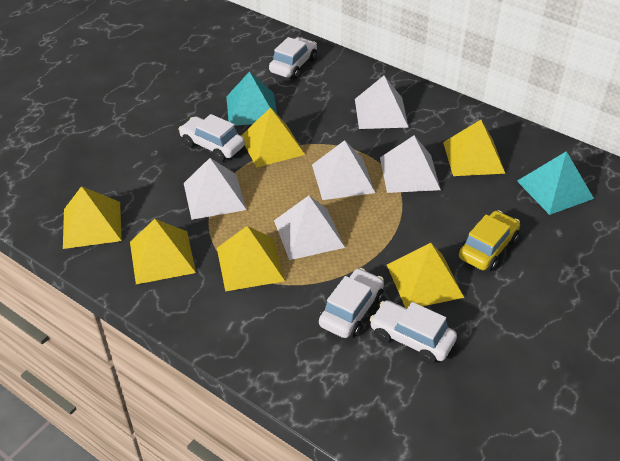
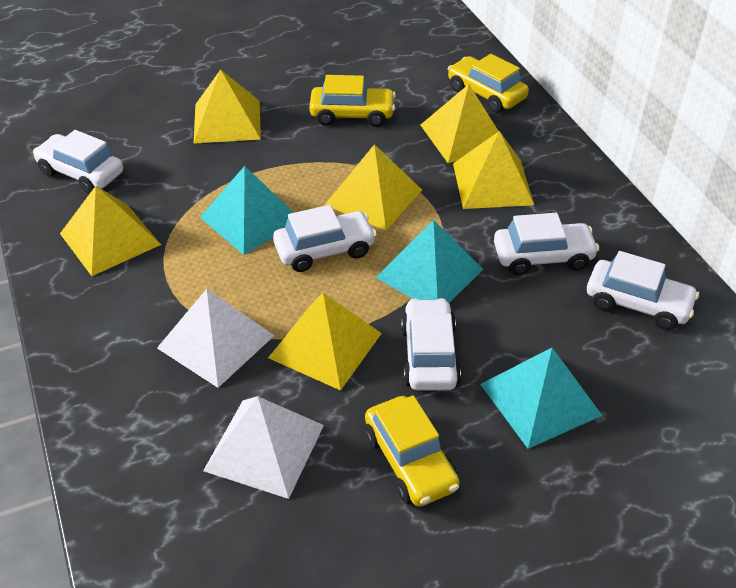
turquoise pyramid: 2 -> 3
white car: 4 -> 5
white pyramid: 5 -> 2
yellow car: 1 -> 3

